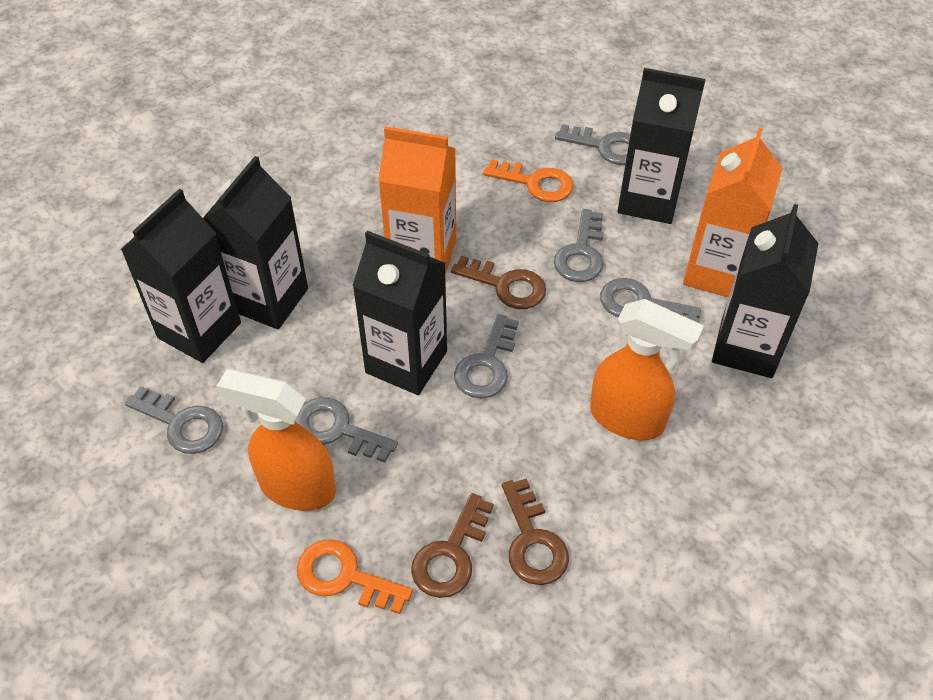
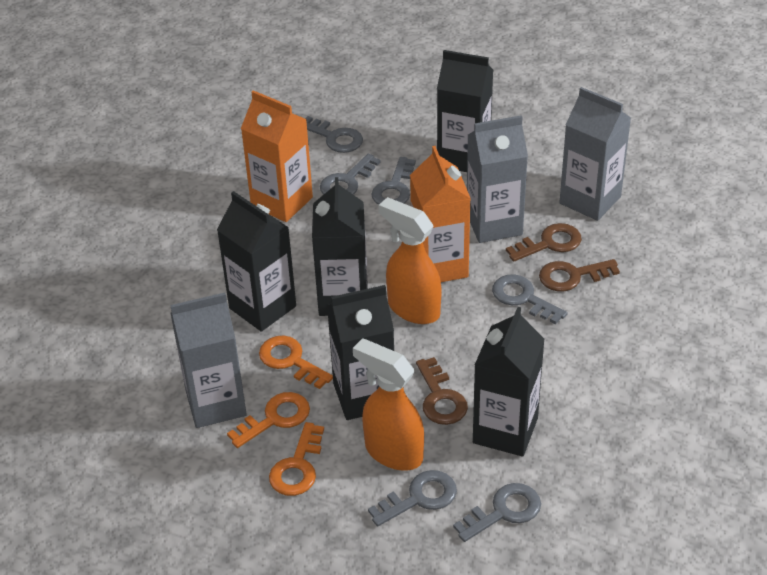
grey carton: 0 -> 3
orange key: 2 -> 3

